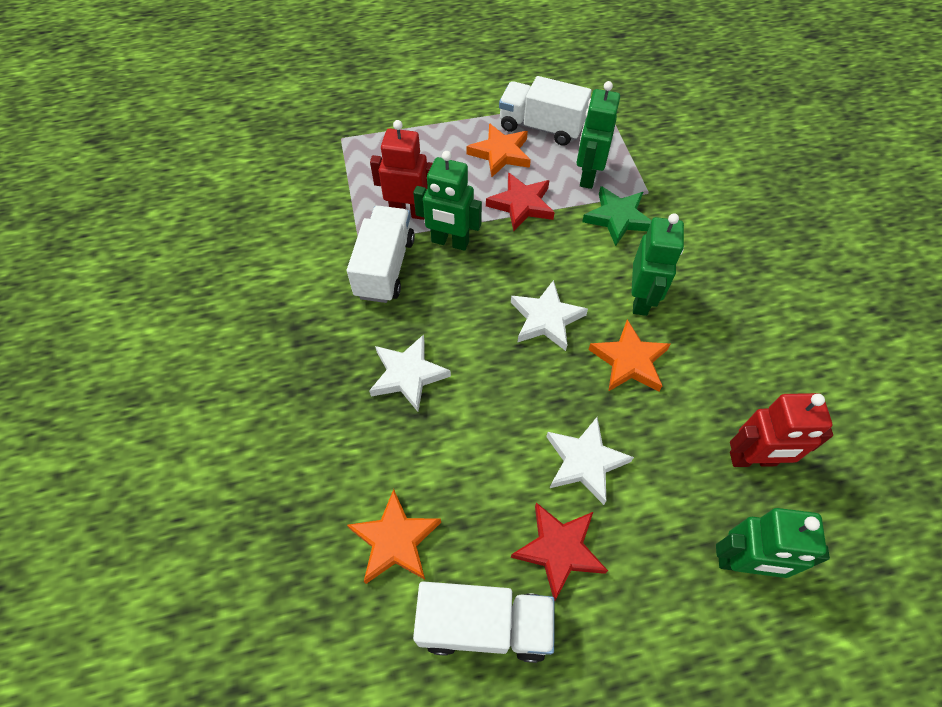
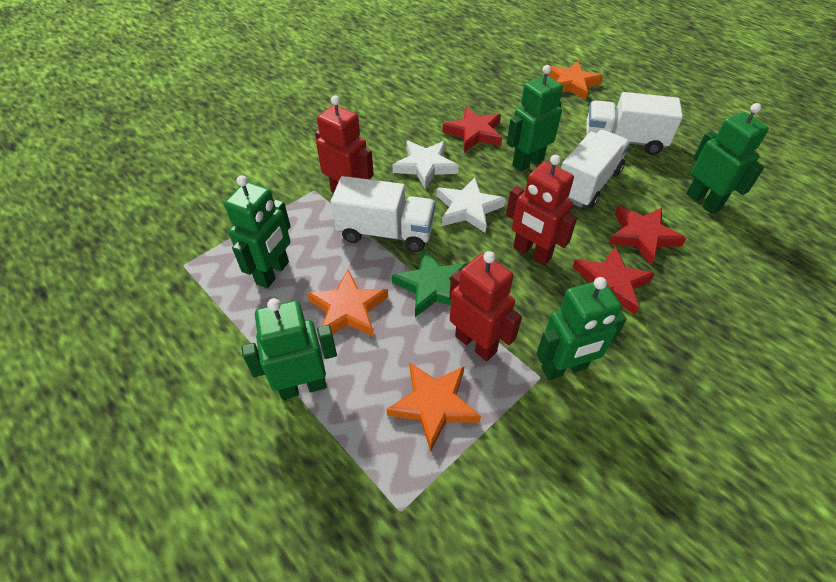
green robot: 4 -> 5
red robot: 2 -> 3
red star: 2 -> 3
white star: 3 -> 2

